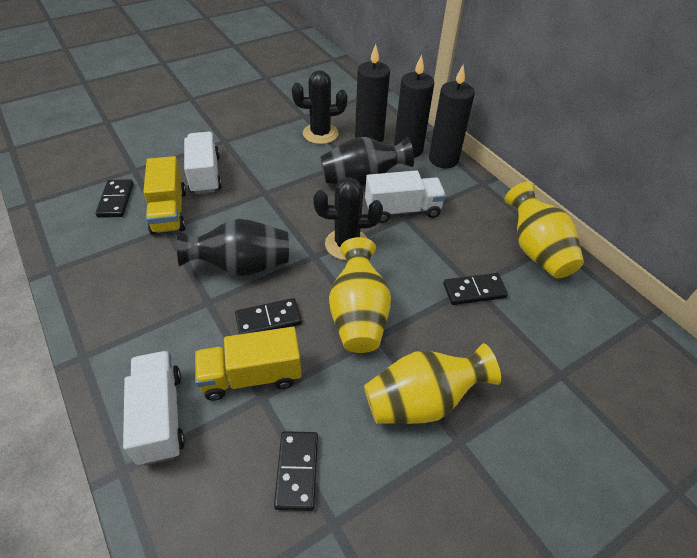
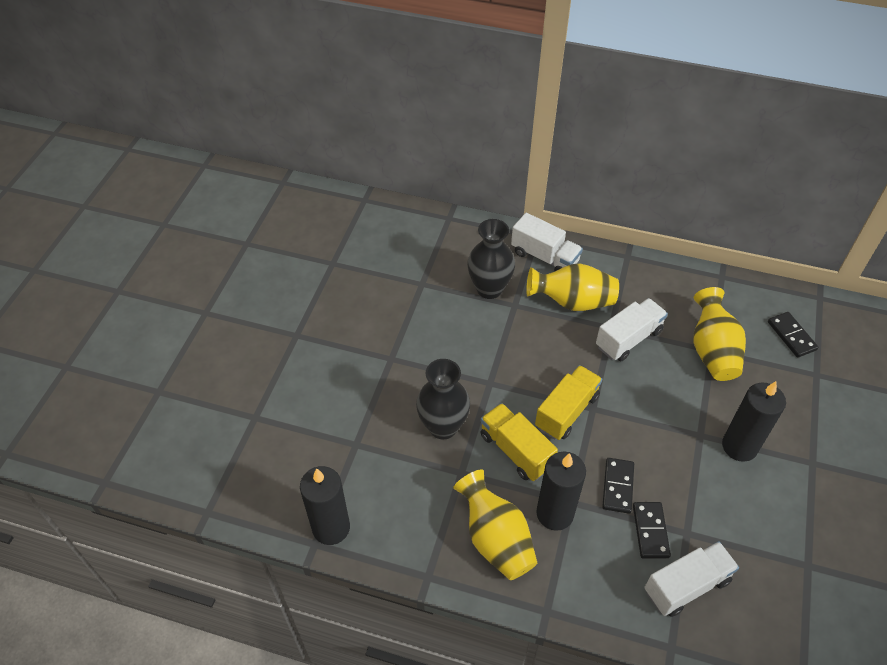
black cactus: 2 -> 0
black domino: 4 -> 3

